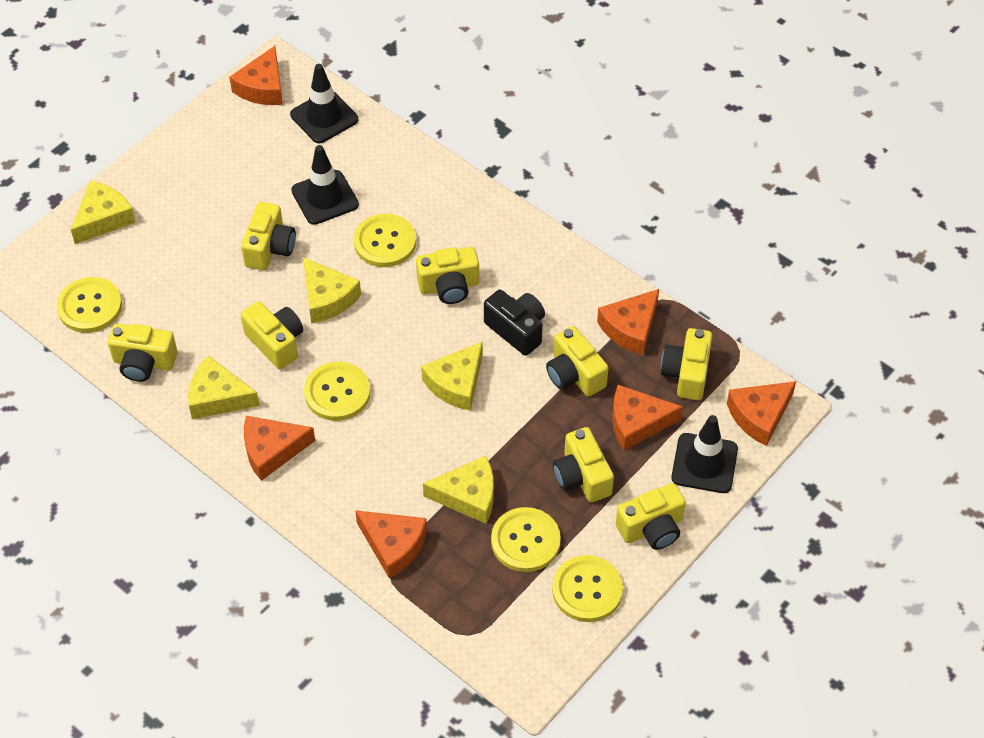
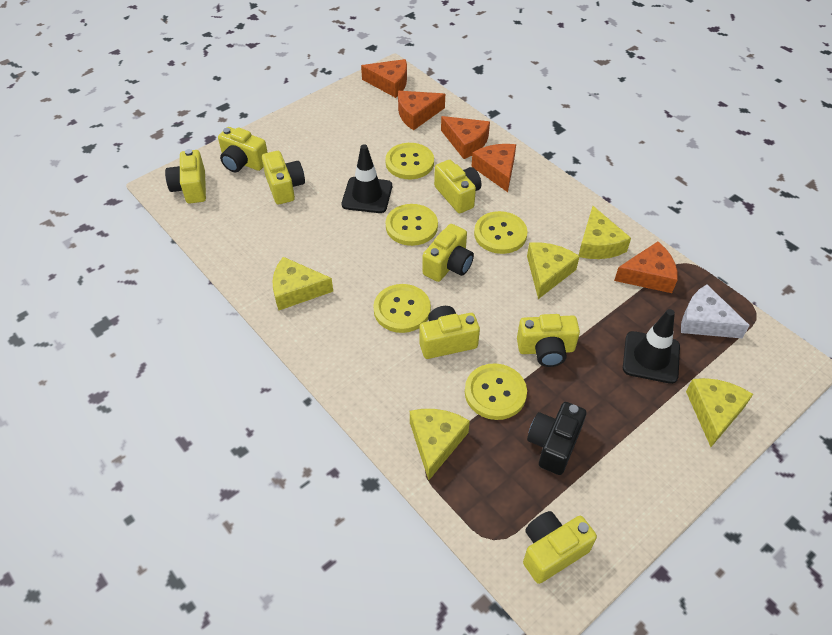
black traffic cone: 3 -> 2
orange cheese: 6 -> 5
white cheese: 0 -> 1

